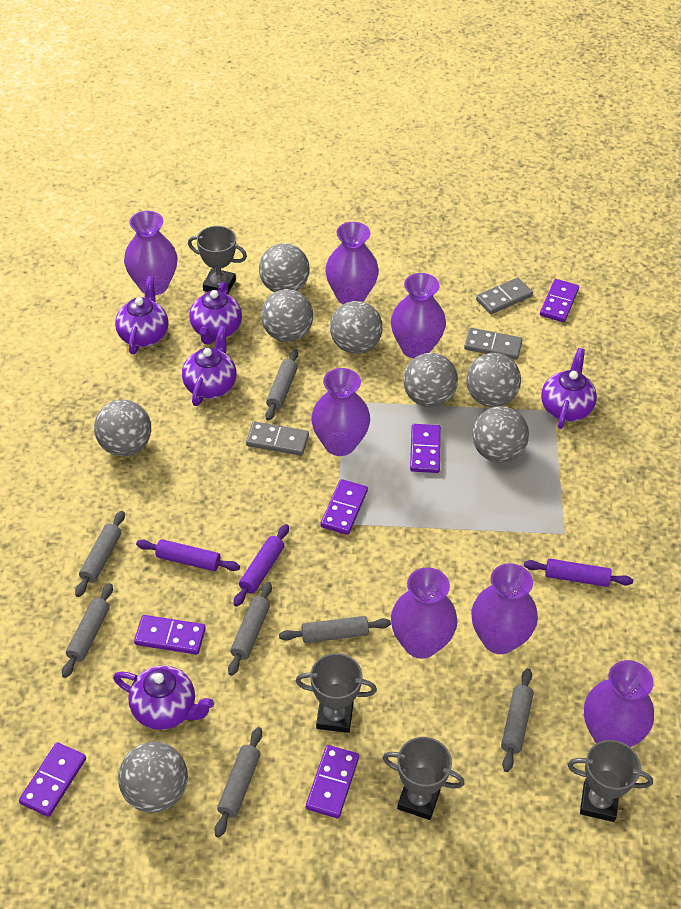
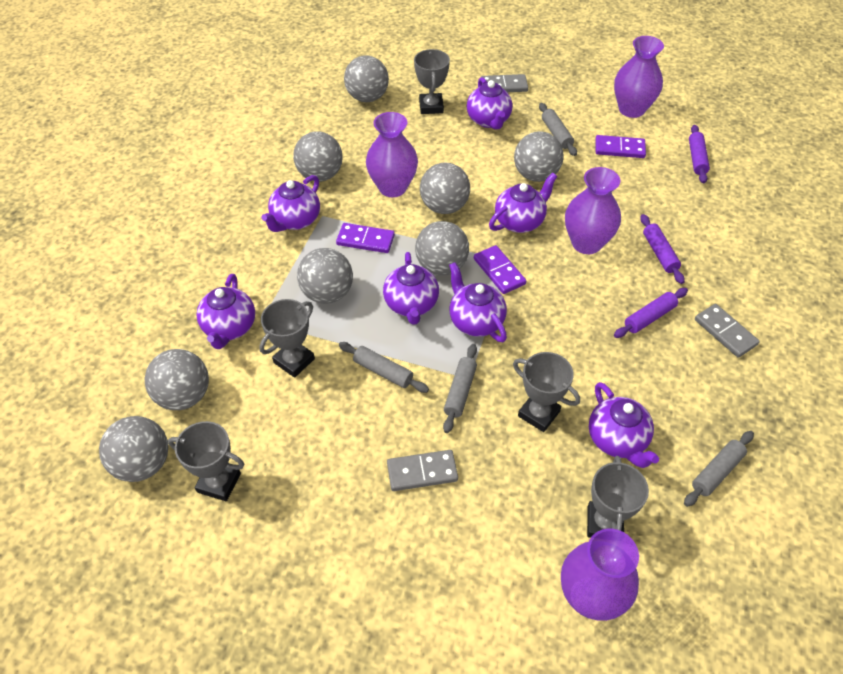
grey rolling pin: 7 -> 4
grey trophy: 4 -> 5
purple domino: 6 -> 3
purple teapot: 5 -> 7
purple vase: 7 -> 4

